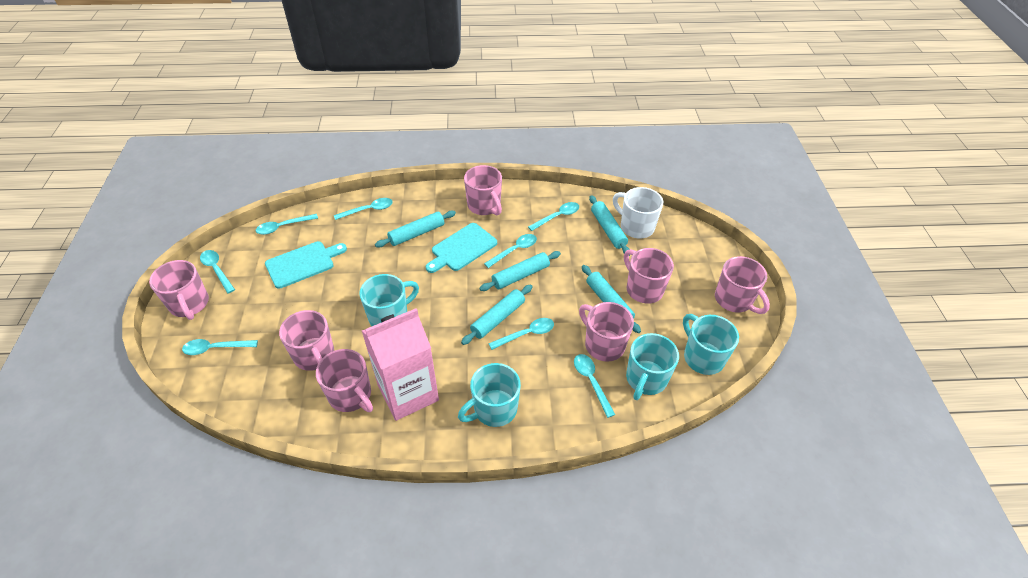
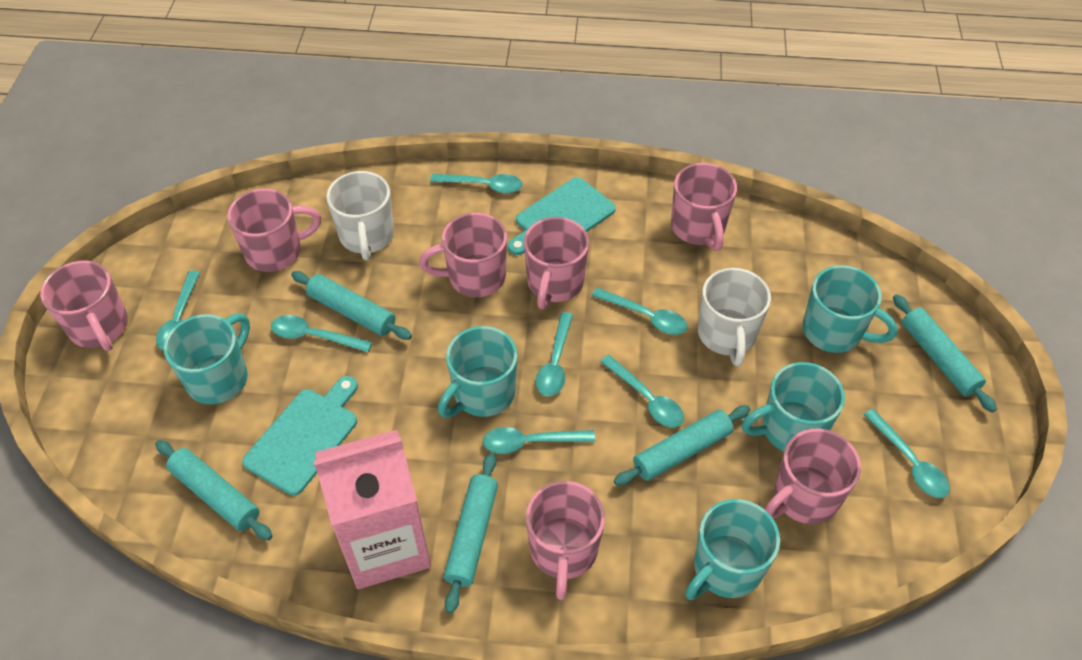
turquoise mug: 4 -> 5
white mug: 1 -> 2

